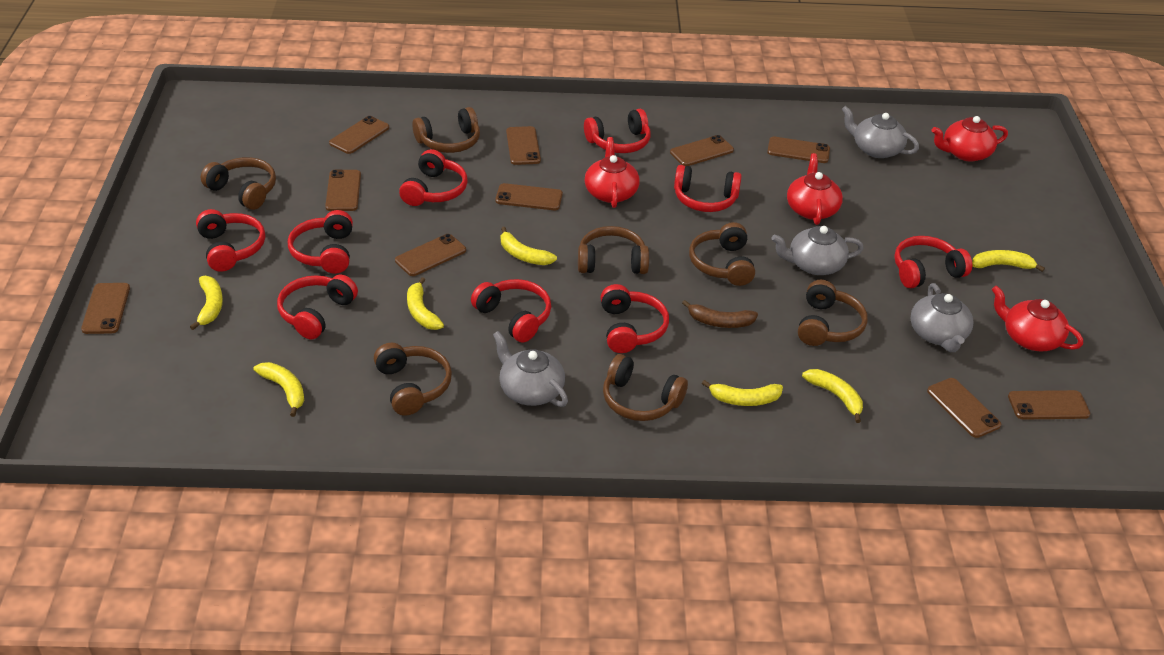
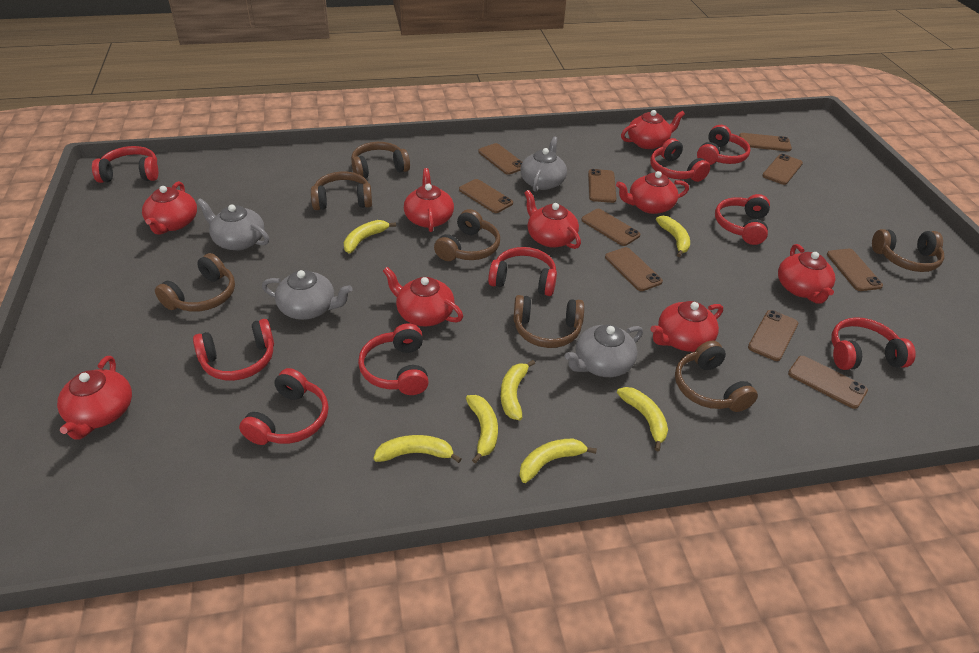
brown banana: 1 -> 0
red teapot: 4 -> 9

